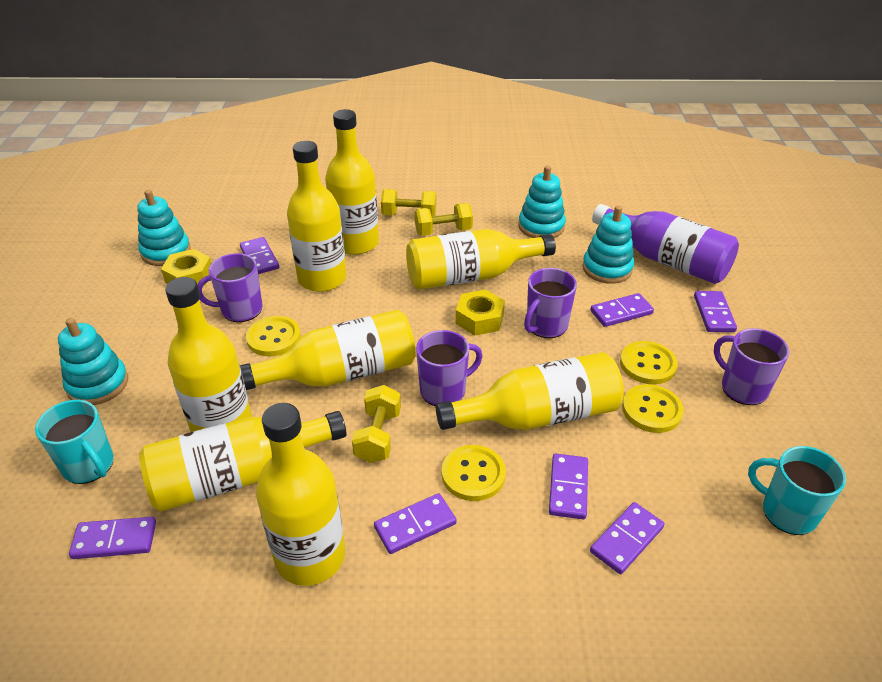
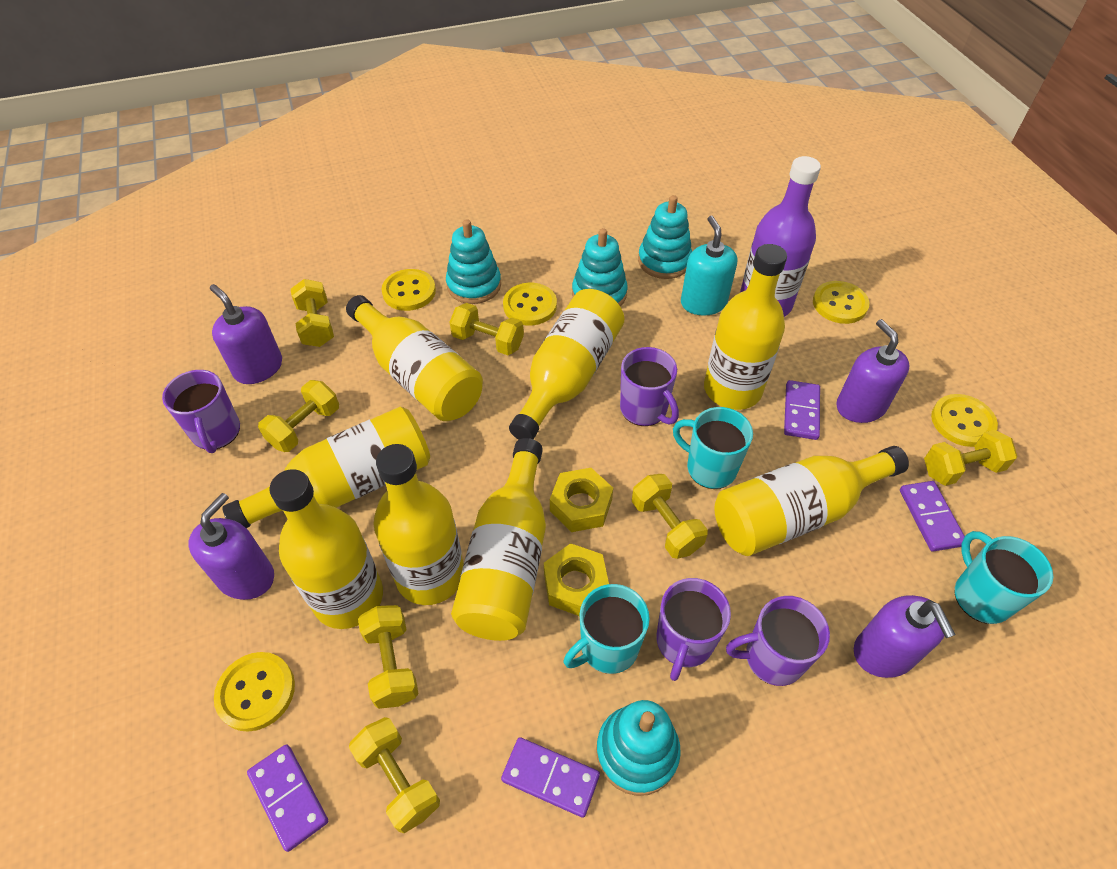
purple domino: 7 -> 4
purple soap dispenser: 0 -> 4
turquoise mug: 2 -> 3
turquoise soap dispenser: 0 -> 1
yellow button: 4 -> 5
yellow dumbbell: 3 -> 7

